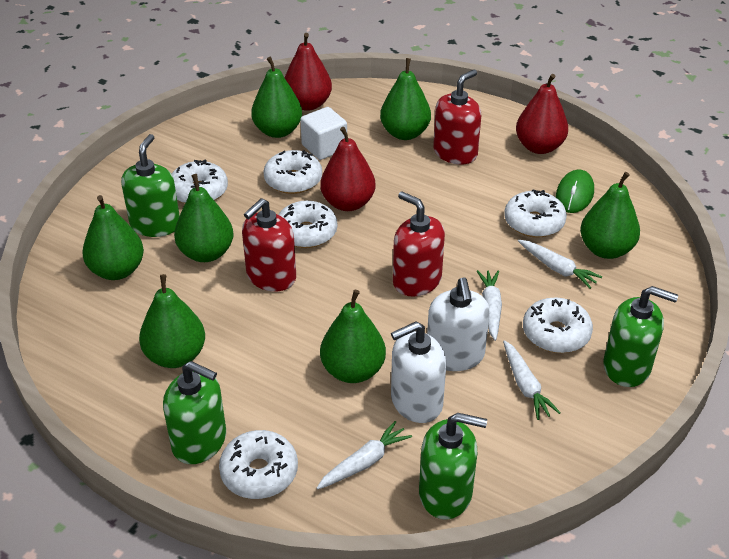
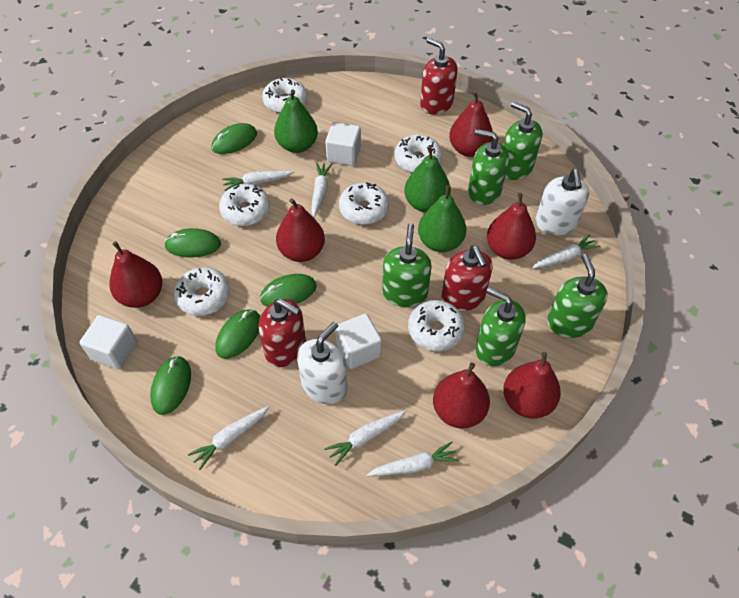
green mouse: 1 -> 5
green pear: 7 -> 3
green soap dispenser: 4 -> 5
red pear: 3 -> 6
white carrot: 4 -> 6
white cube: 1 -> 3

